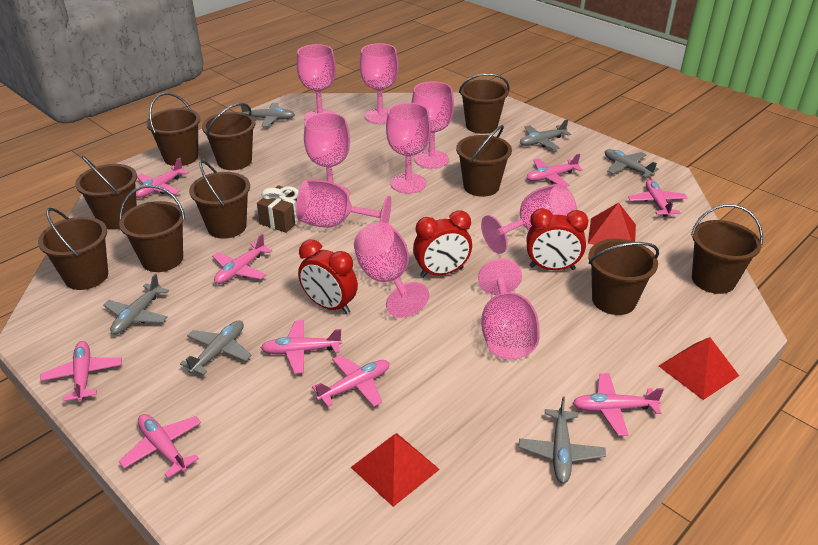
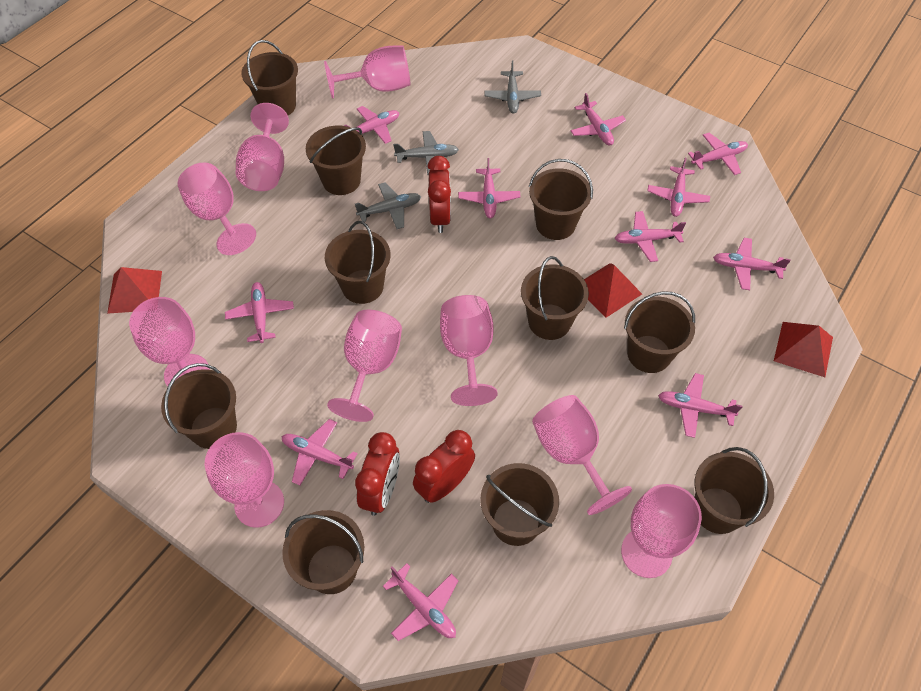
brown gift: 1 -> 0
grey plane: 6 -> 3
pink plane: 9 -> 11

